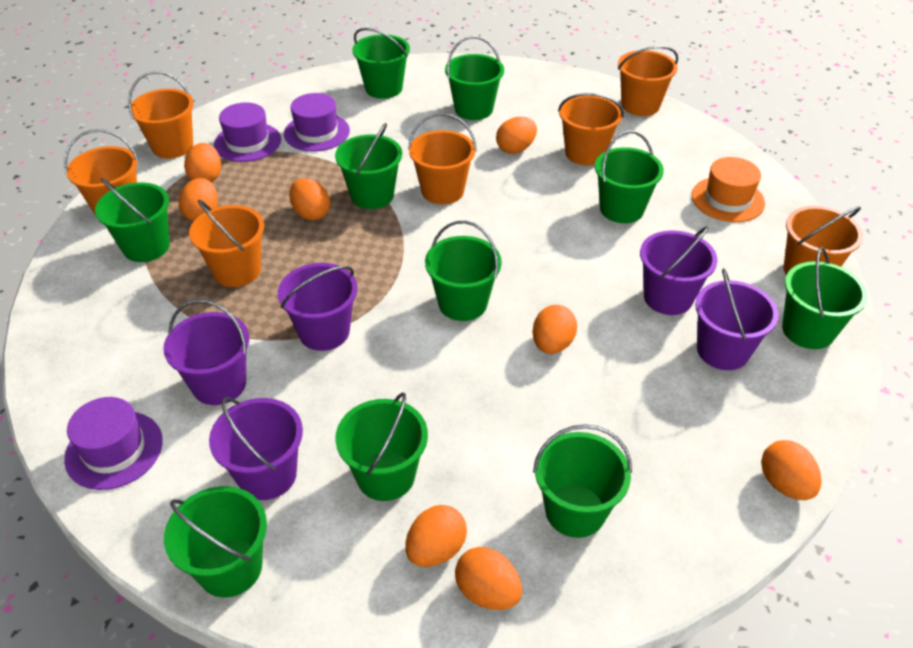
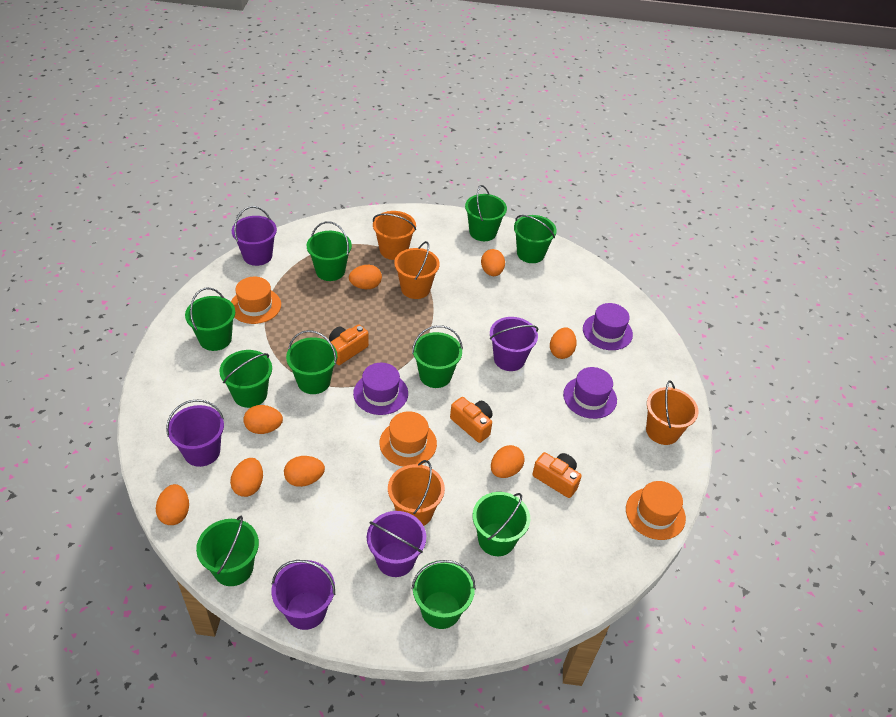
orange bucket: 7 -> 4
orange camera: 0 -> 3
orange hat: 1 -> 3

